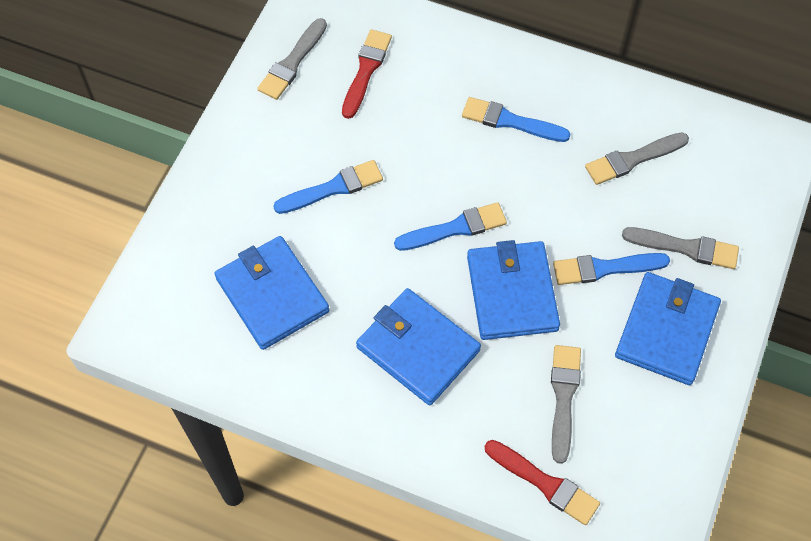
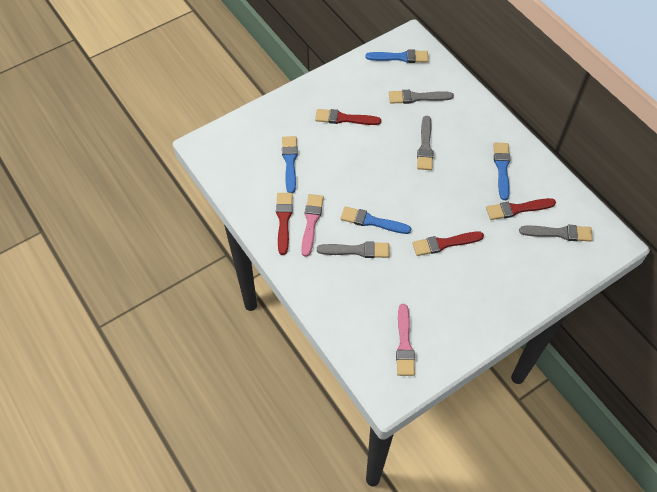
blue wallet: 4 -> 0
pink brush: 0 -> 2
red brush: 2 -> 4

